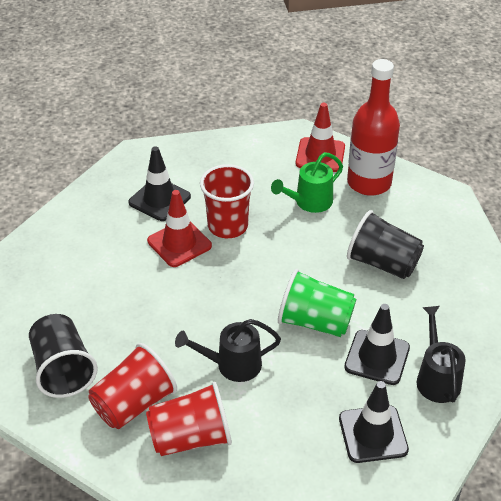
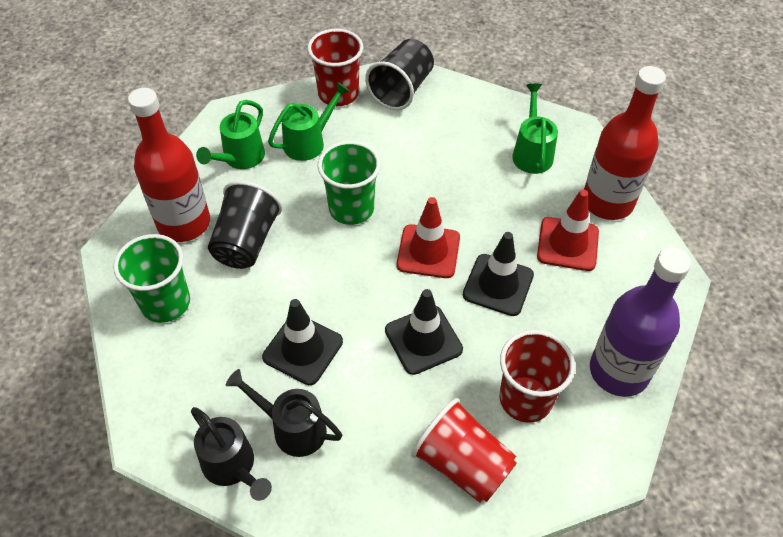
green cup: 1 -> 2
green watering can: 1 -> 3
purple bottle: 0 -> 1
red bottle: 1 -> 2

